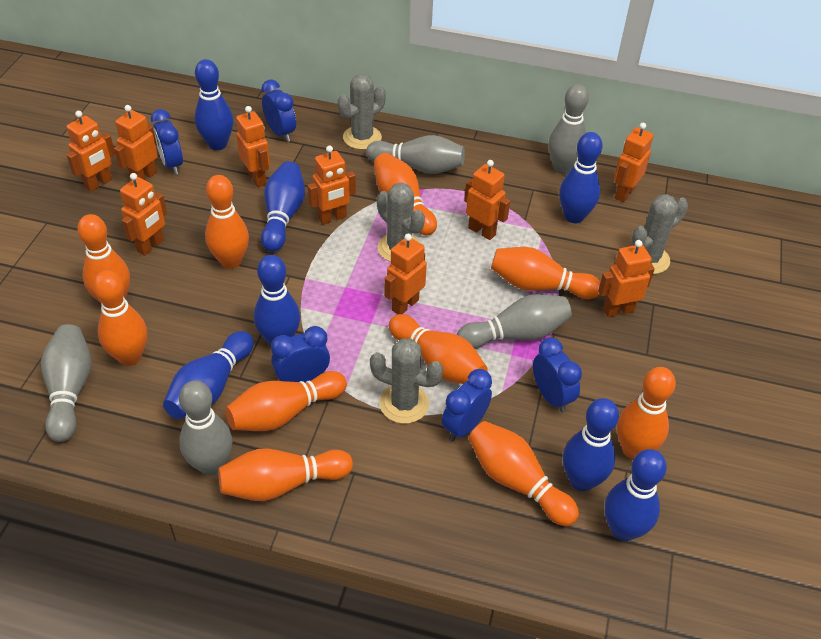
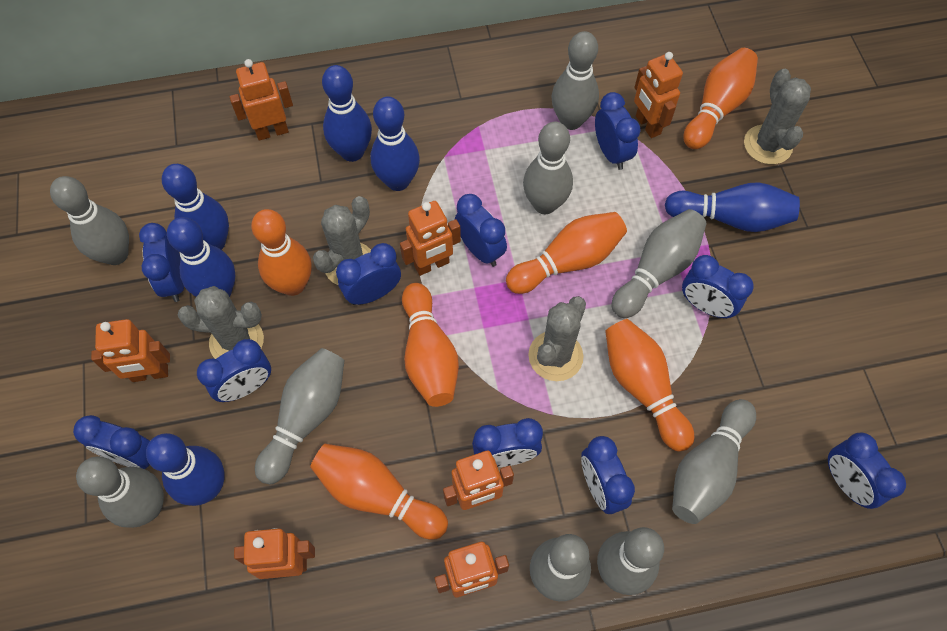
blue bowling pin: 7 -> 6
blue clock: 5 -> 10
grey bowling pin: 5 -> 9
orange bowling pin: 10 -> 6
orange robot: 9 -> 7

